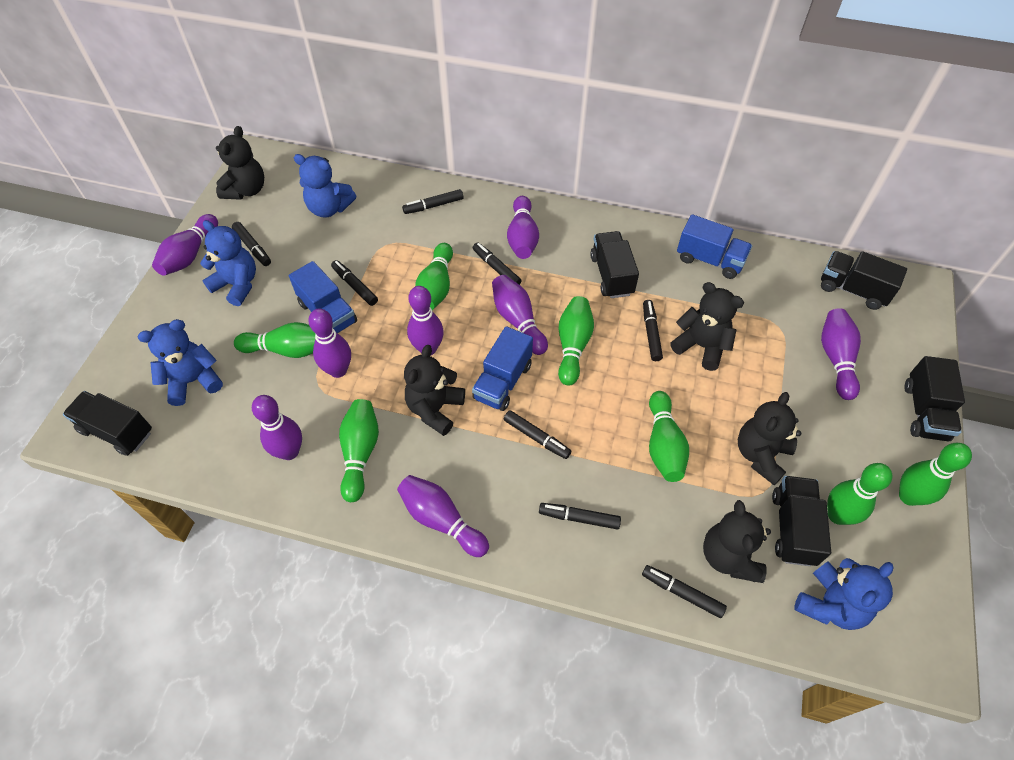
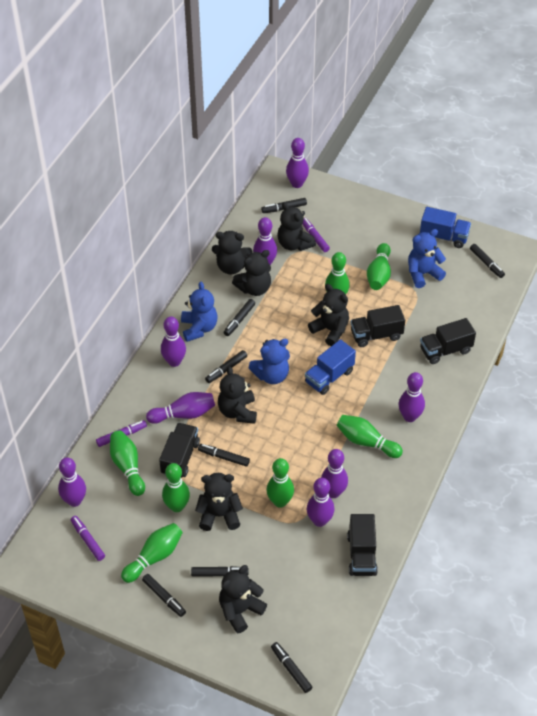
black teddy bear: 5 -> 7
black truck: 5 -> 4
blue teddy bear: 4 -> 3
blue truck: 3 -> 2
purple marker: 0 -> 3

